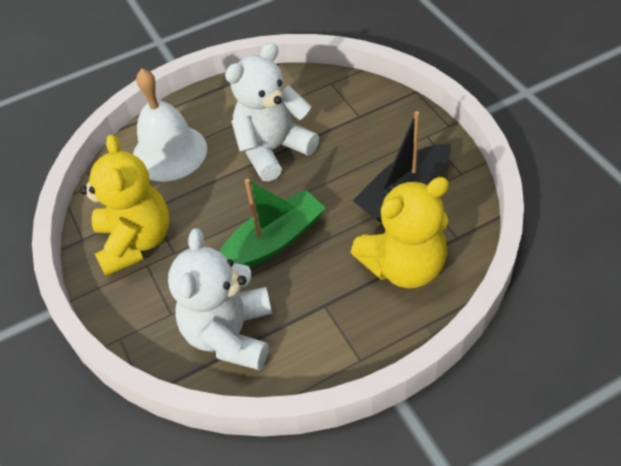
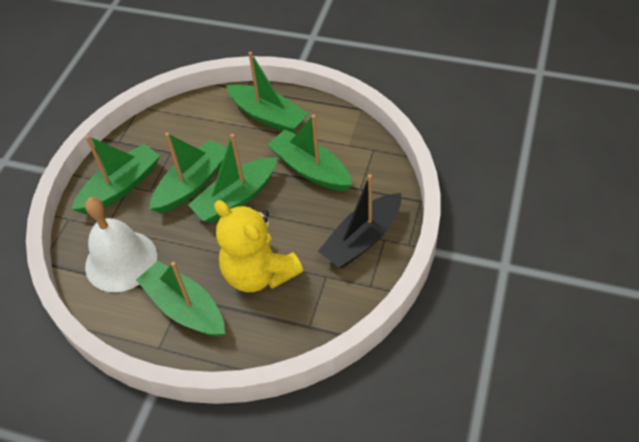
green boat: 1 -> 6
white teddy bear: 2 -> 0
yellow teddy bear: 2 -> 1

